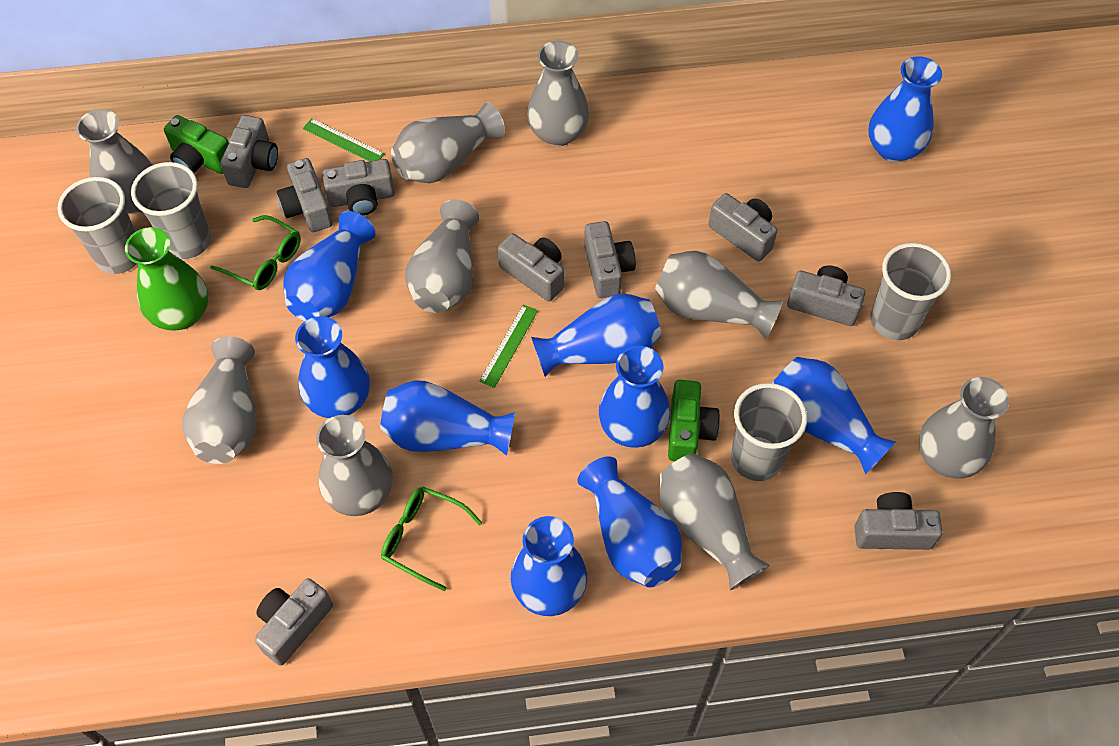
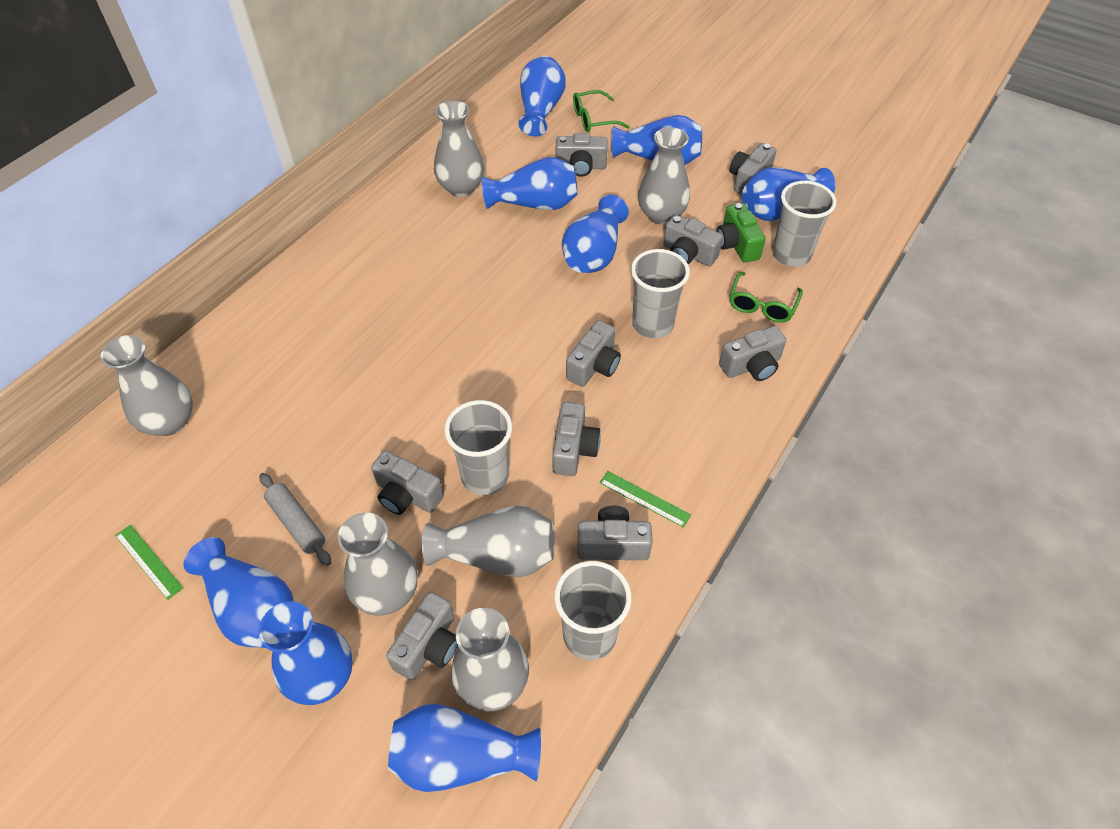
blue vase: 9 -> 8
green camera: 2 -> 1
green vase: 1 -> 0
grey rolling pin: 0 -> 1
grey vase: 9 -> 6

